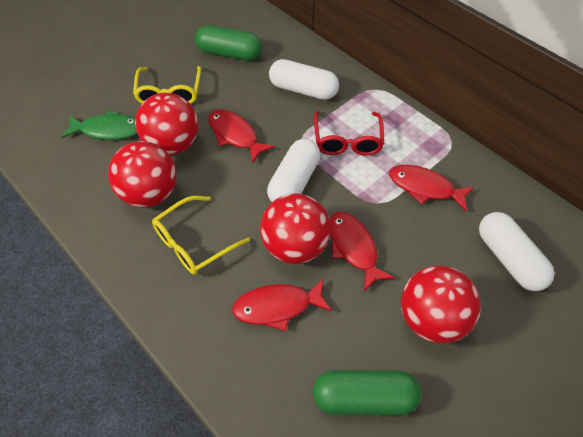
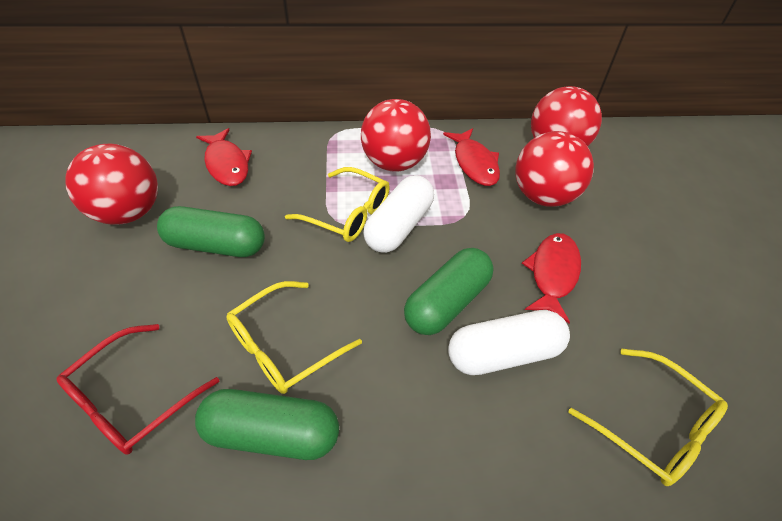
green capsule: 2 -> 3
green fish: 1 -> 0
red fish: 4 -> 3
white capsule: 3 -> 2
yellow glasses: 2 -> 3

